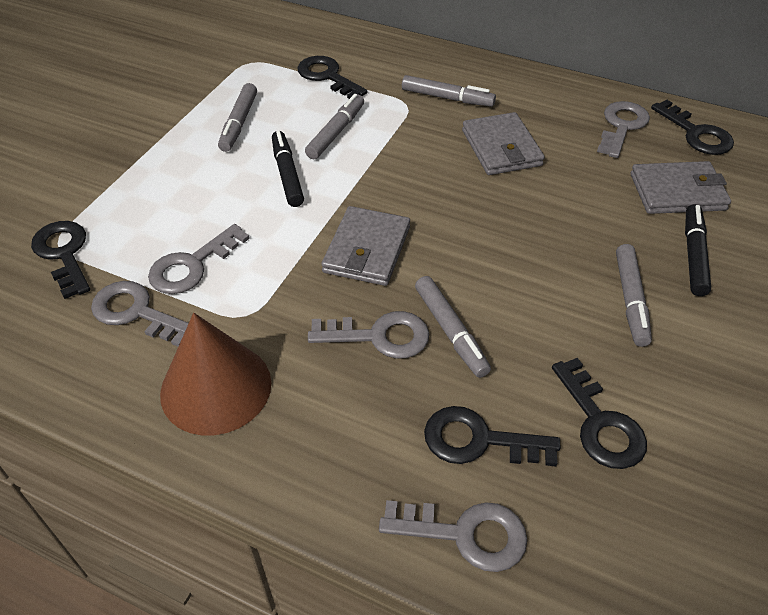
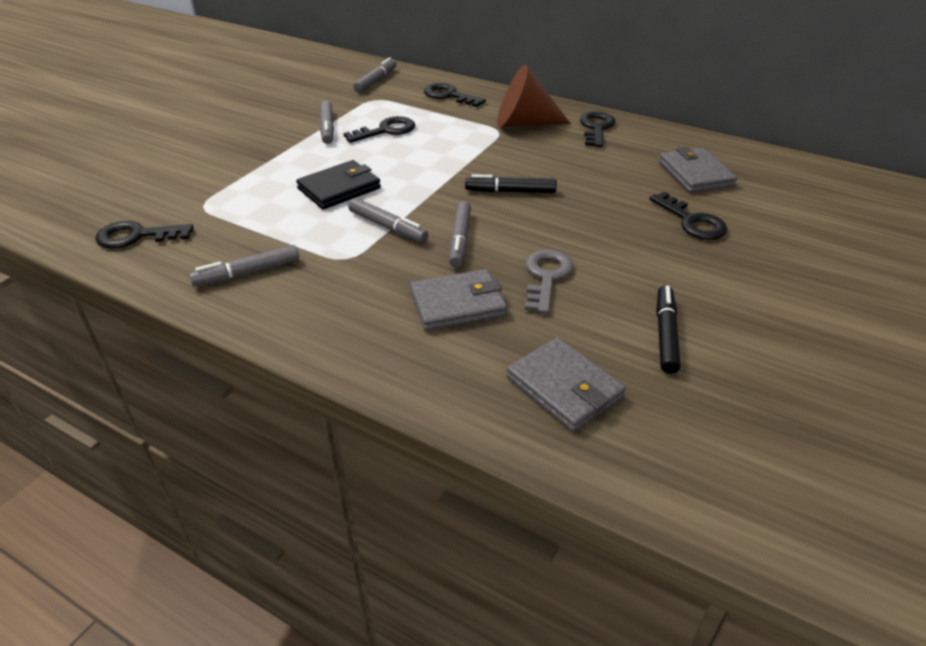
black wallet: 0 -> 1
grey key: 5 -> 1

